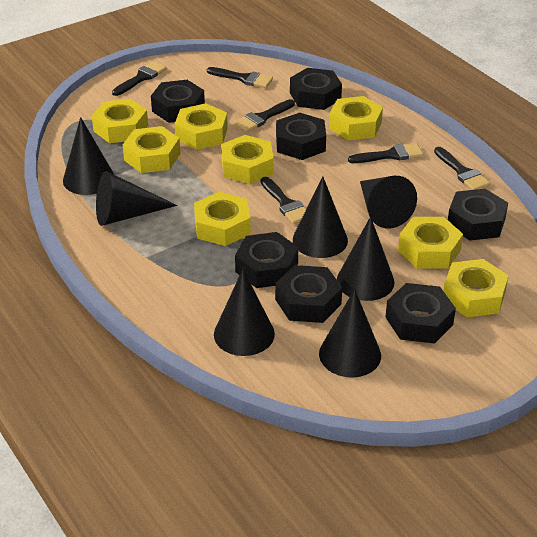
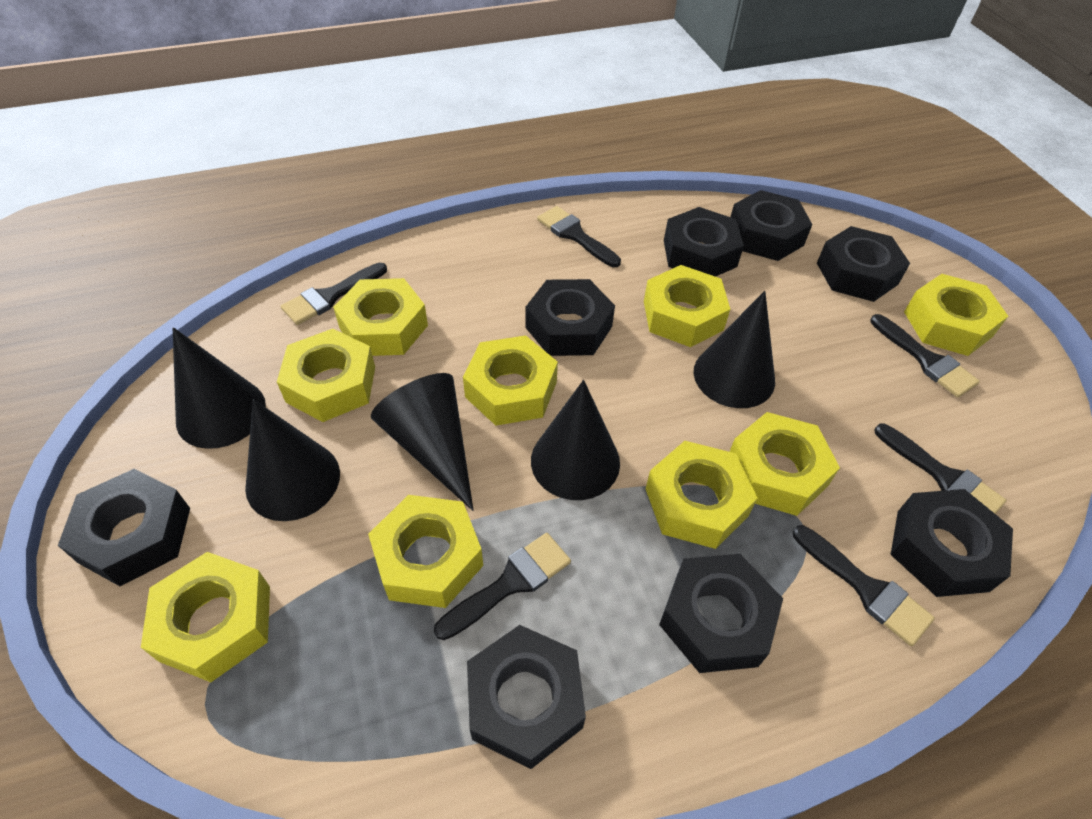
black cone: 7 -> 5
black nut: 7 -> 8
yellow nut: 8 -> 9

